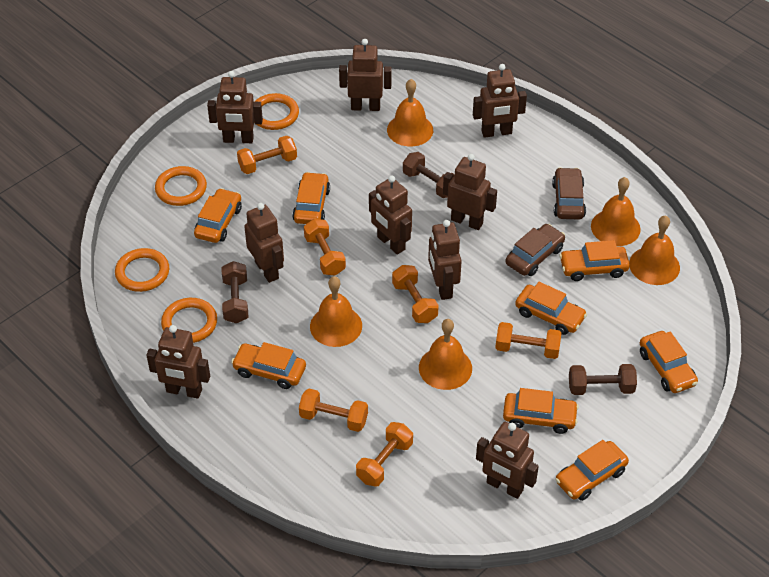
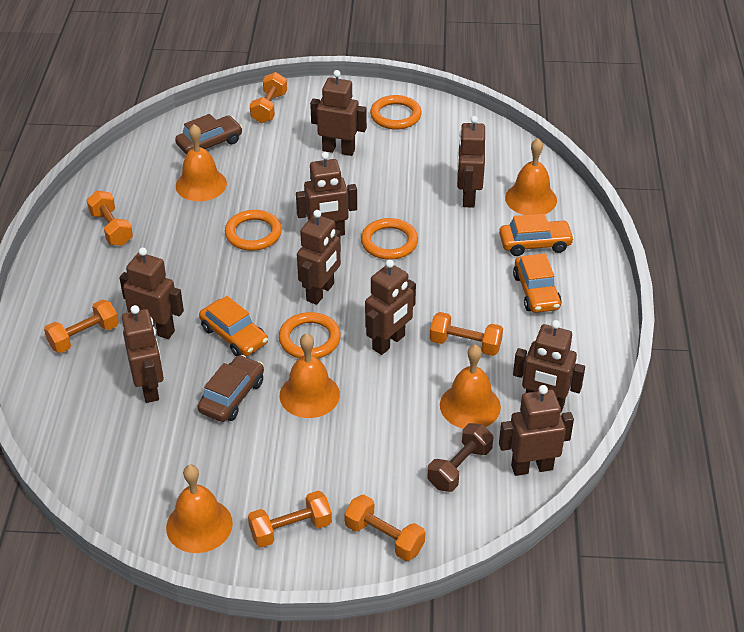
brown dumbbell: 3 -> 1
orange car: 8 -> 3

